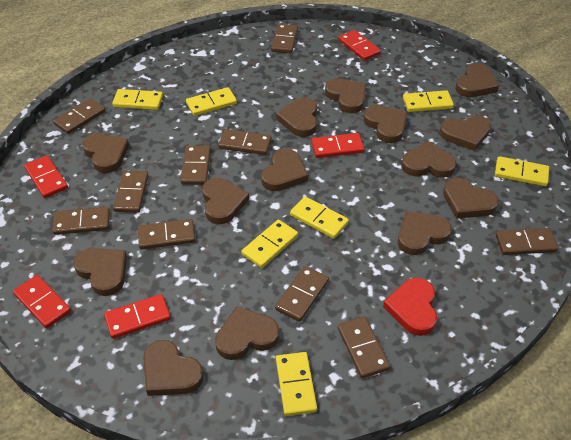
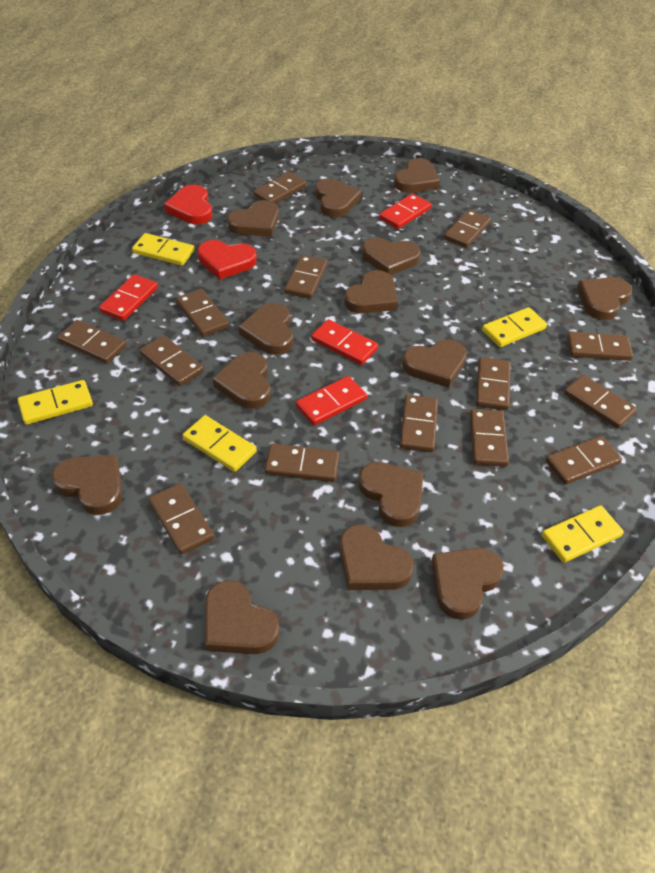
brown domino: 10 -> 14
red domino: 5 -> 4
red heart: 1 -> 2
yellow domino: 7 -> 5

